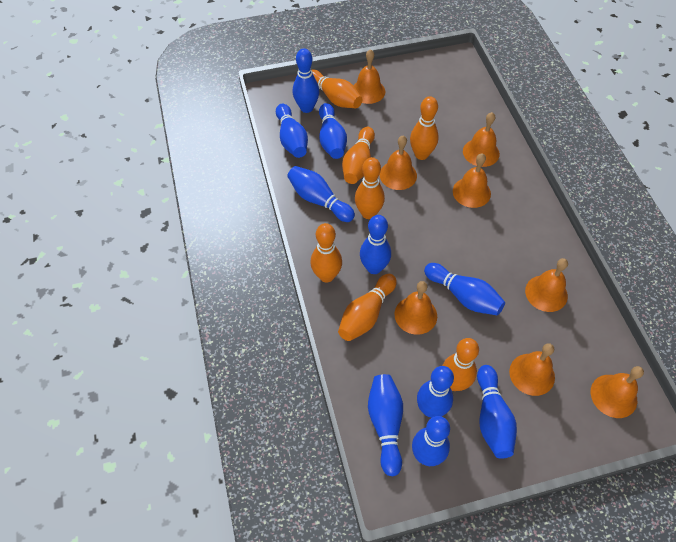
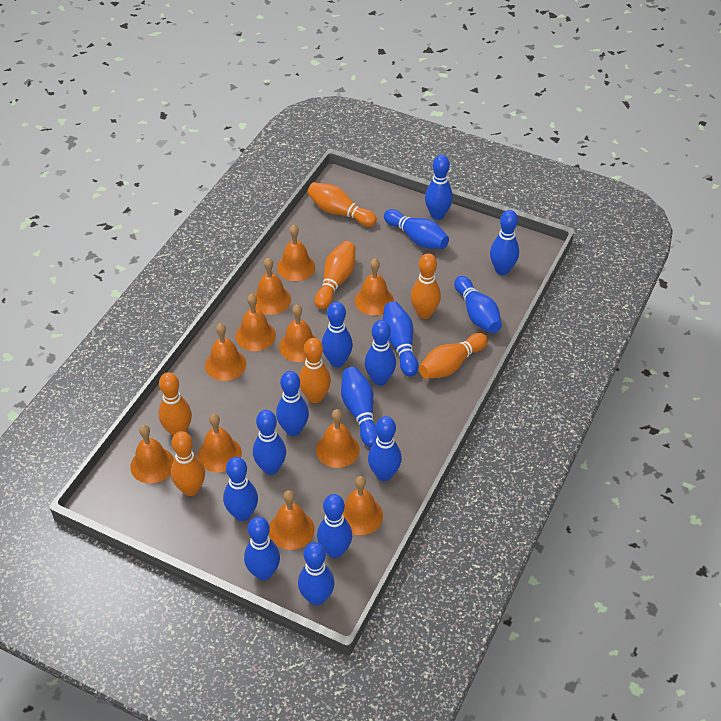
blue bowling pin: 10 -> 15
orange bell: 8 -> 11

